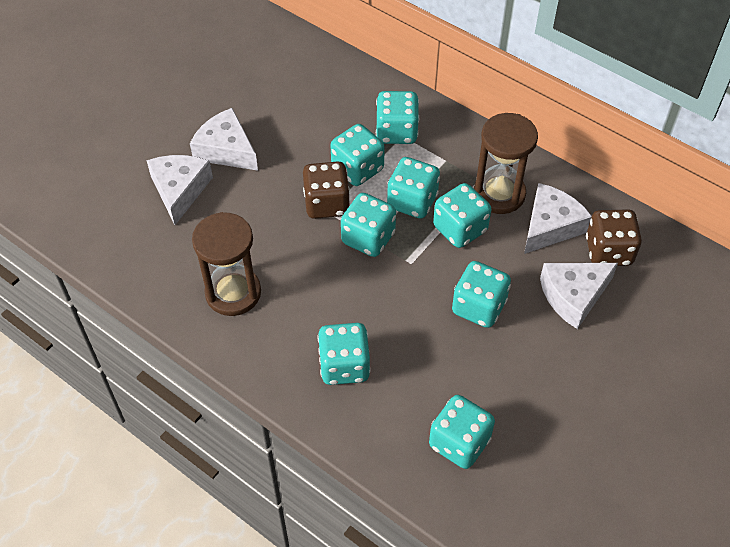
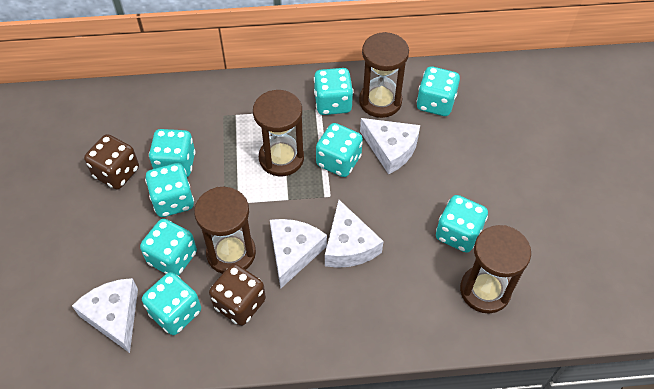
brown hourglass: 2 -> 4

